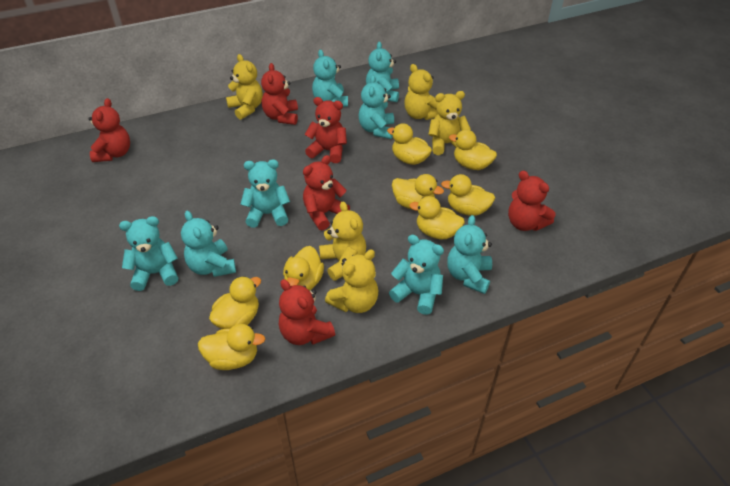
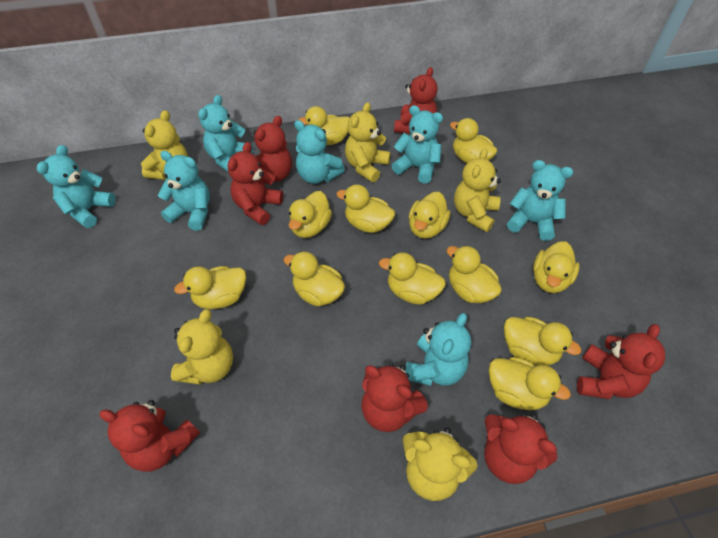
red teddy bear: 6 -> 7
turquoise teddy bear: 8 -> 7
yellow duck: 8 -> 12

